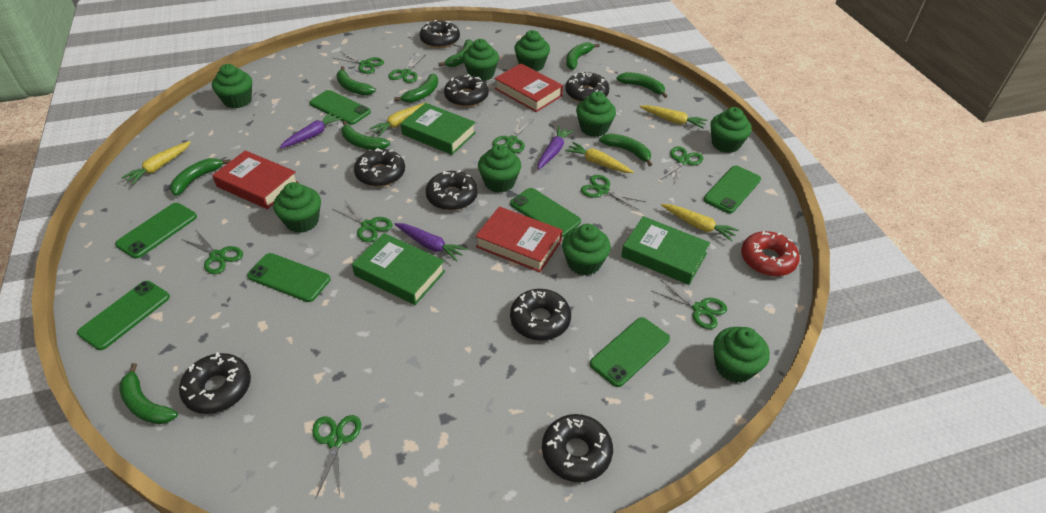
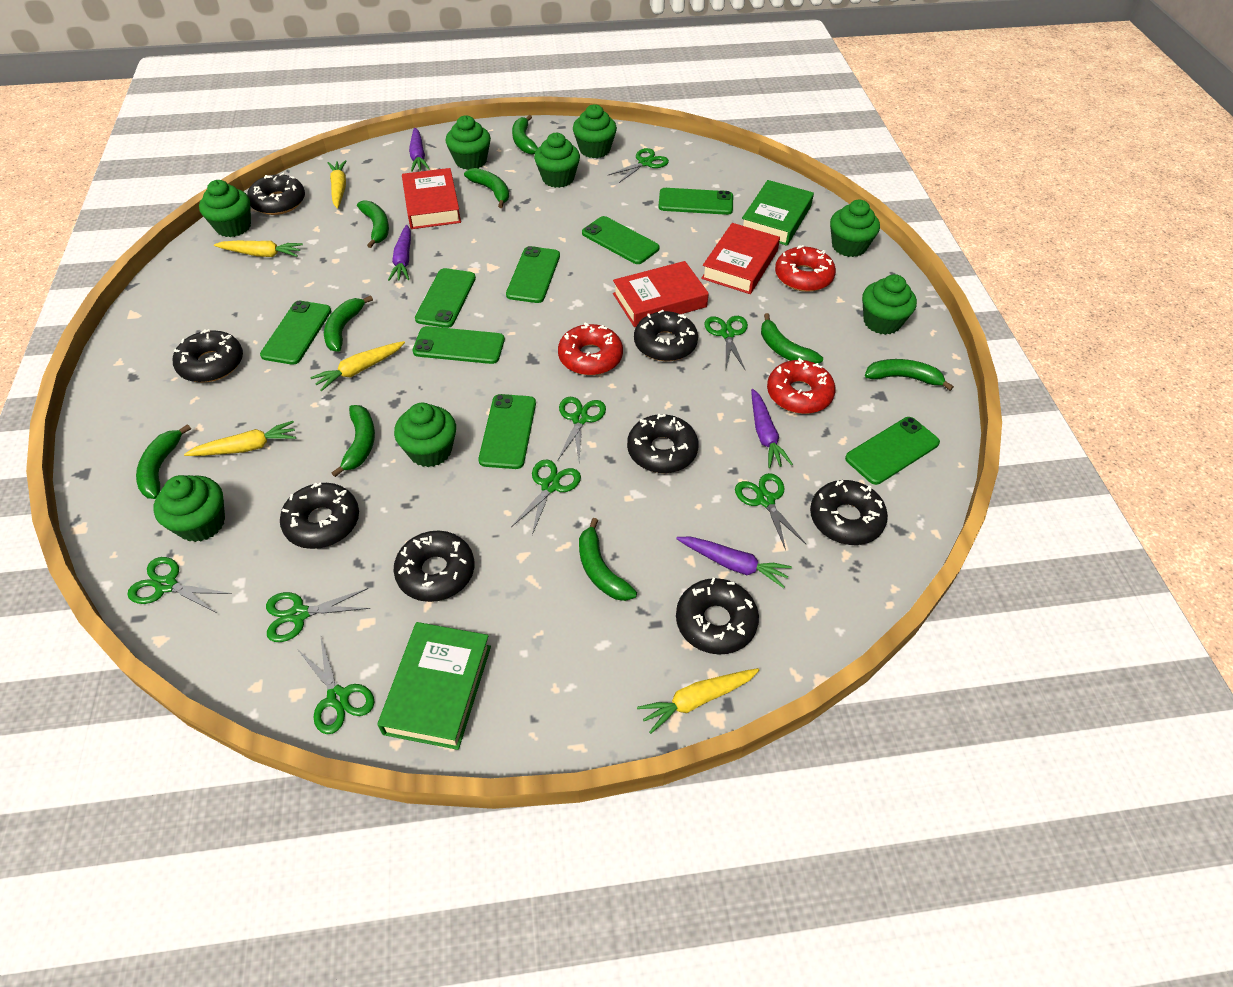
green book: 3 -> 2
green cupcake: 9 -> 8
green phone: 7 -> 8
green scissors: 9 -> 8
purple carrot: 3 -> 4
red donut: 1 -> 3

